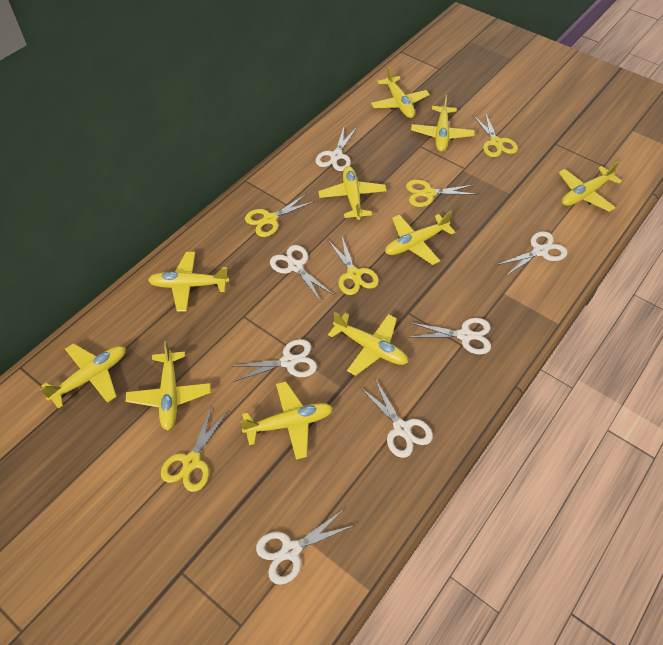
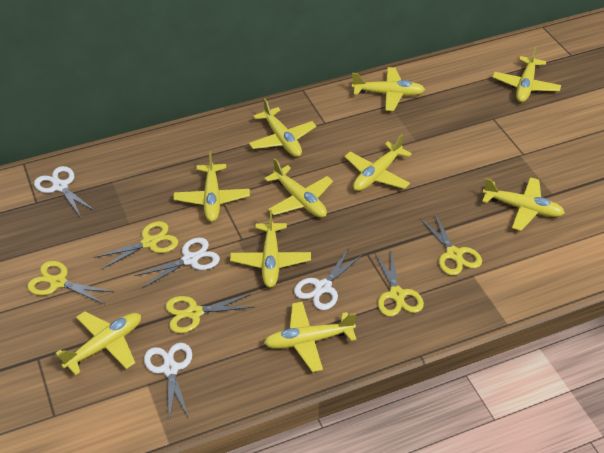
white scissors: 7 -> 4

